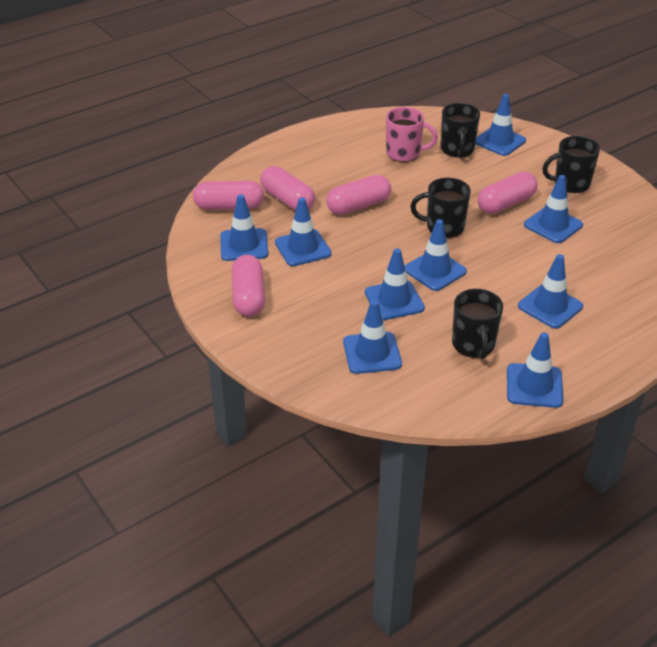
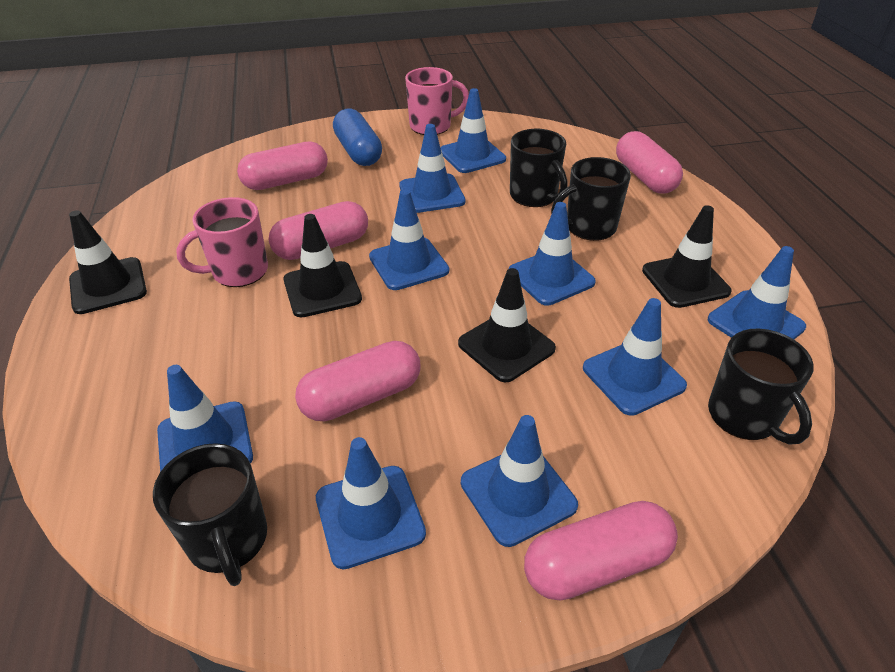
black traffic cone: 0 -> 4
blue capsule: 0 -> 1
pink mug: 1 -> 2

